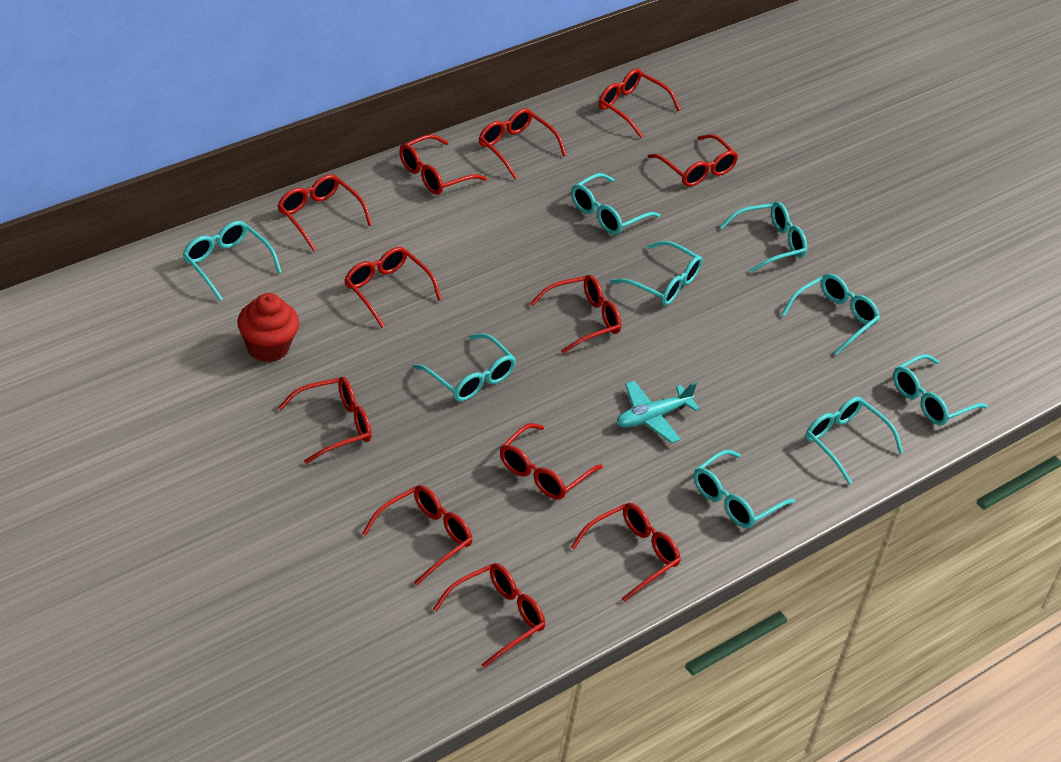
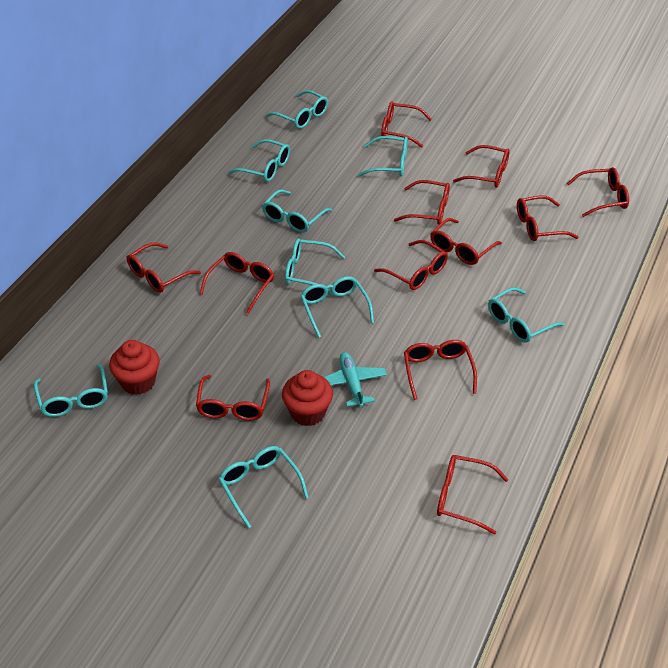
red cupcake: 1 -> 2

